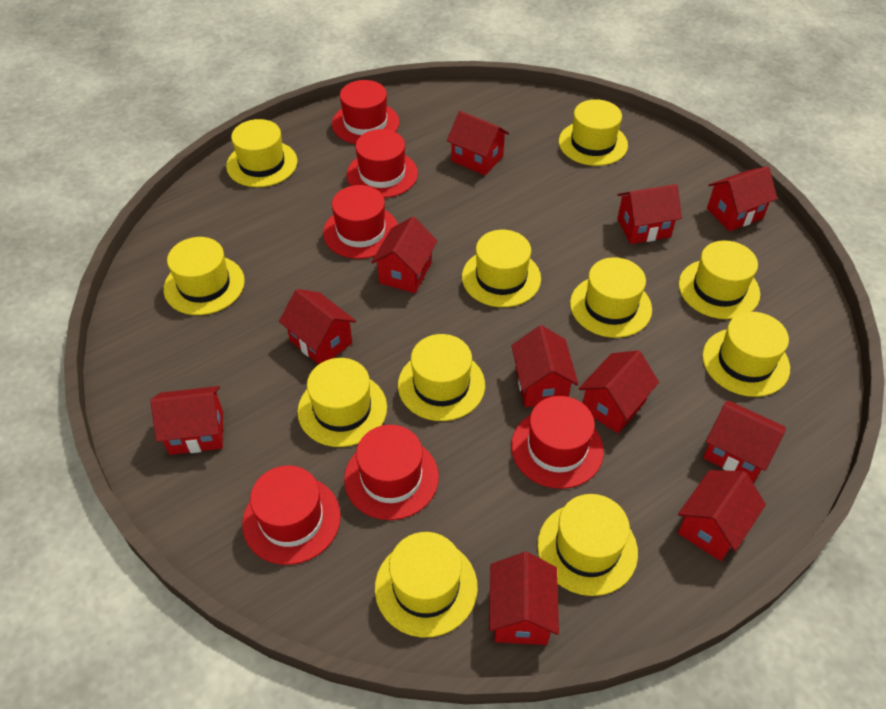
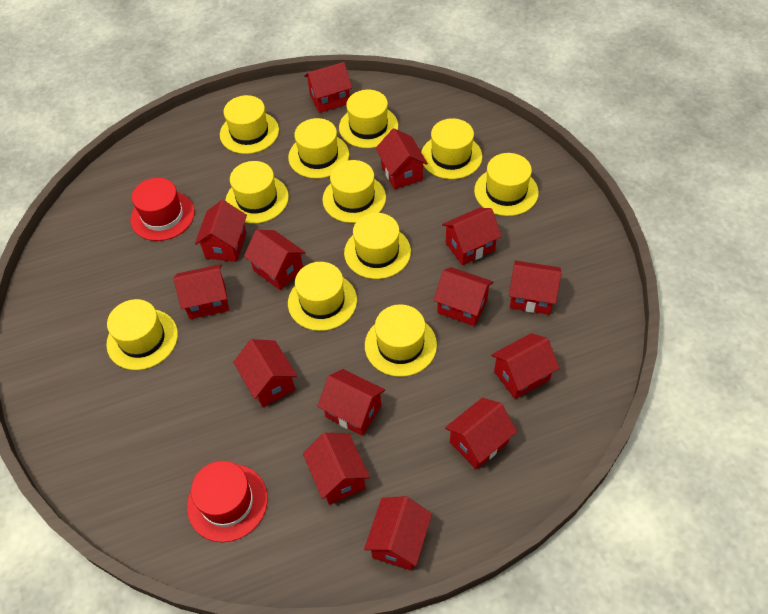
red hat: 6 -> 2
red house: 11 -> 14

